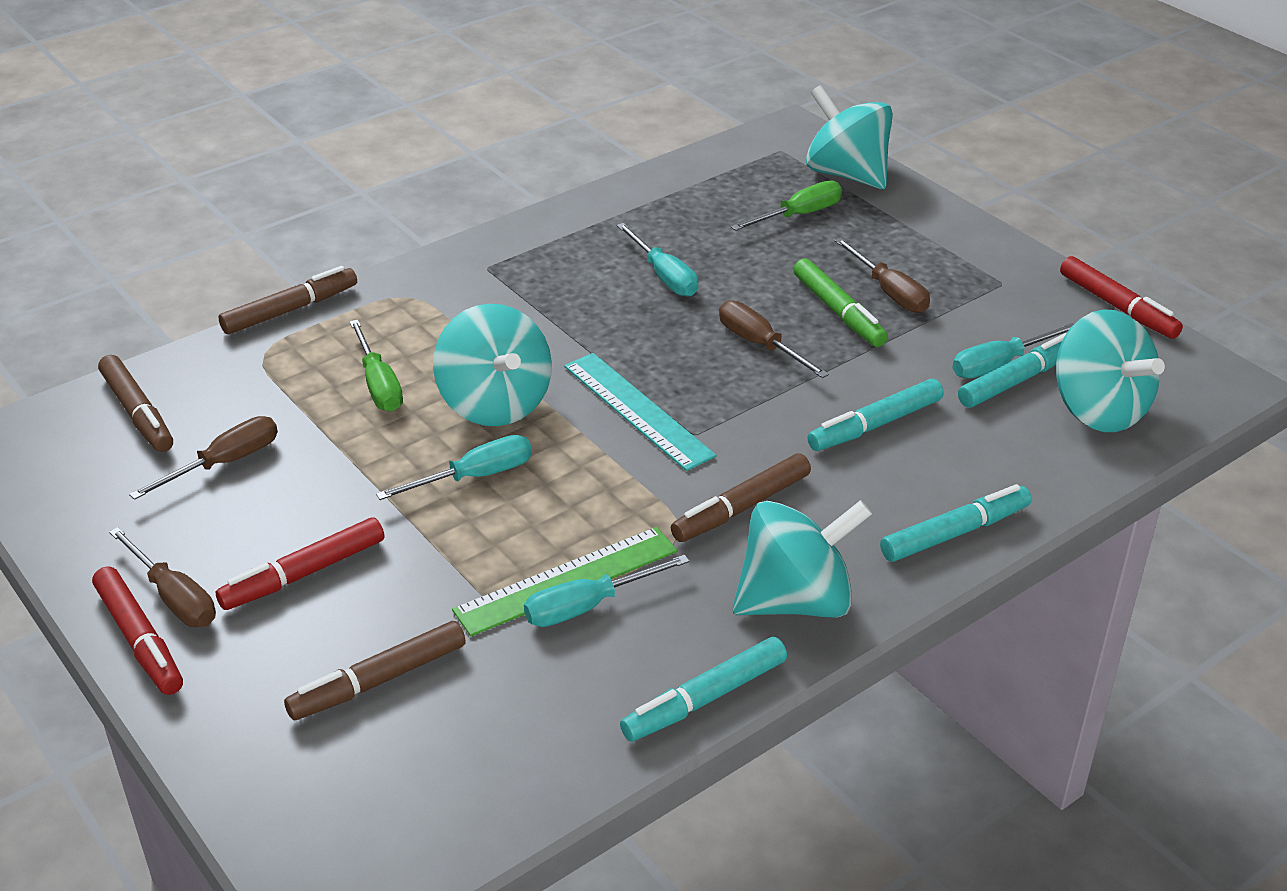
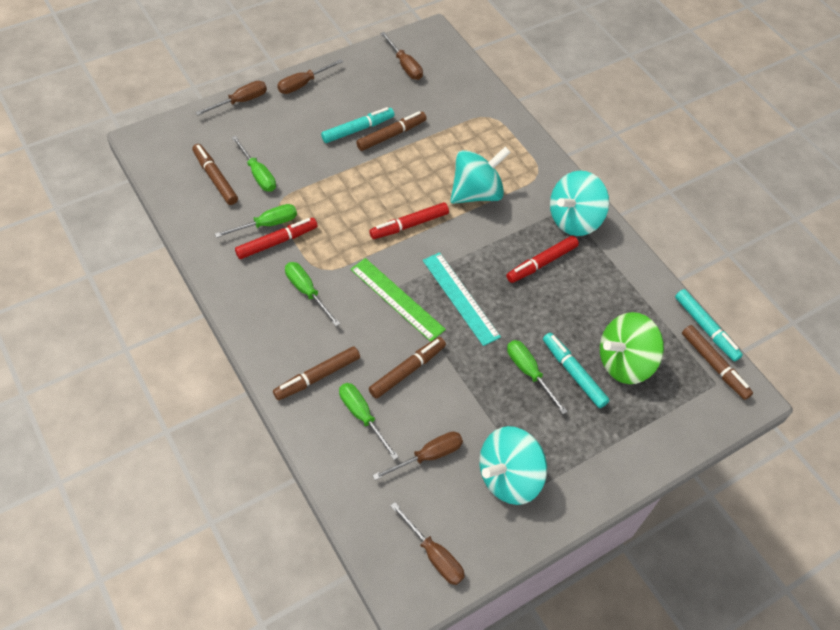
brown marker: 4 -> 5
brown screwdriver: 4 -> 5
green marker: 1 -> 0
green screwdriver: 2 -> 5
green spinning top: 0 -> 1
turquoise marker: 4 -> 3
turquoise screwdriver: 4 -> 0
turquoise spinning top: 4 -> 3

